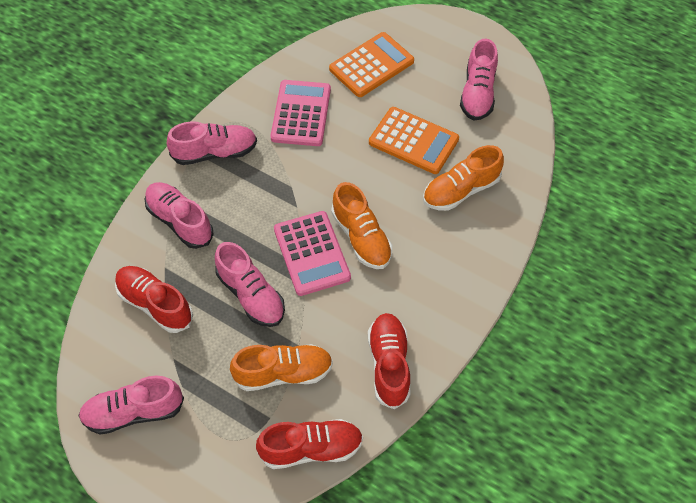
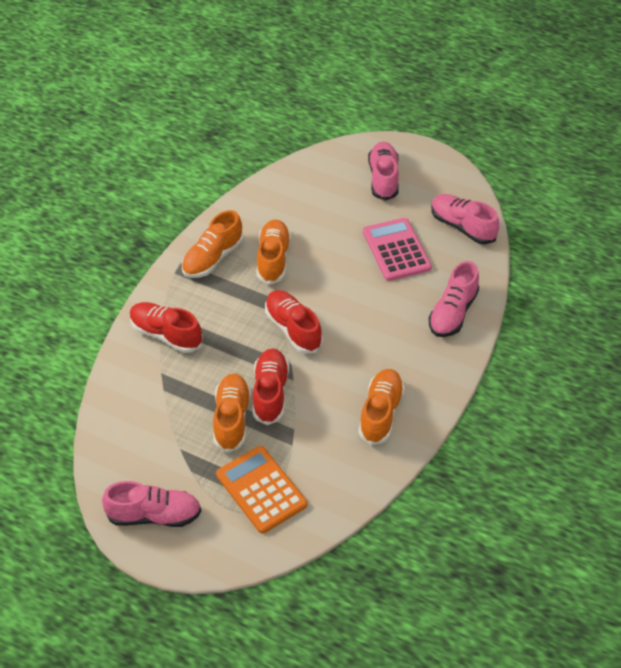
orange calculator: 2 -> 1
orange shoe: 3 -> 4
pink calculator: 2 -> 1
pink shoe: 5 -> 4

